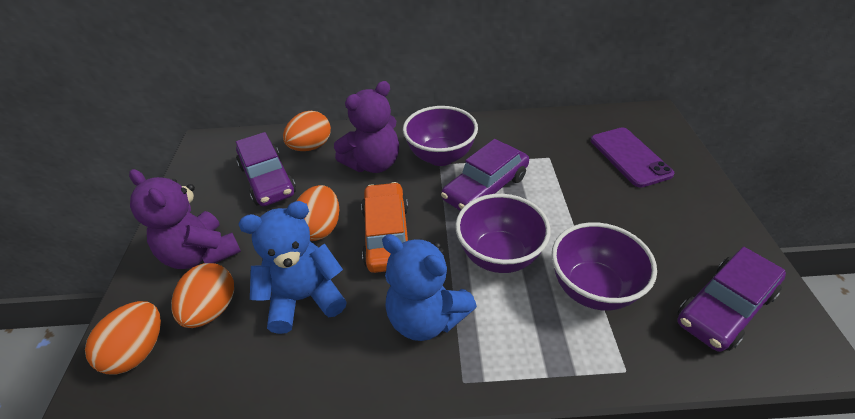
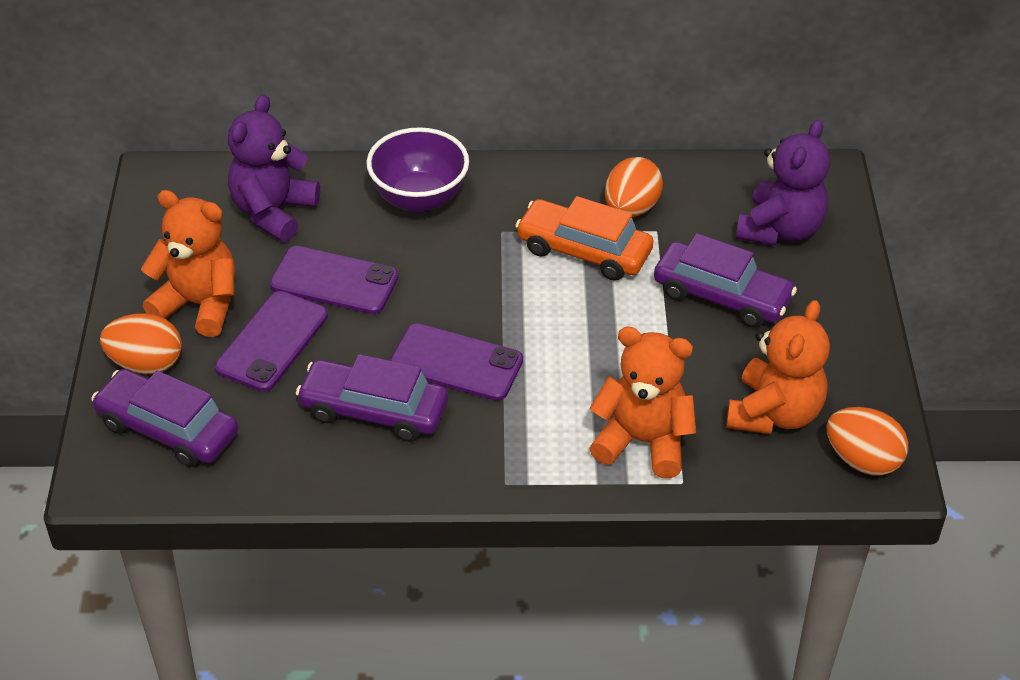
blue teddy bear: 2 -> 0
orange egg: 4 -> 3
orange teddy bear: 0 -> 3
purple bowl: 3 -> 1
purple phone: 1 -> 3

